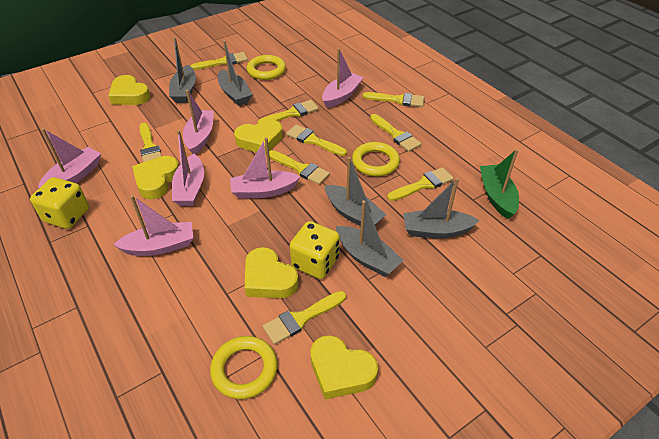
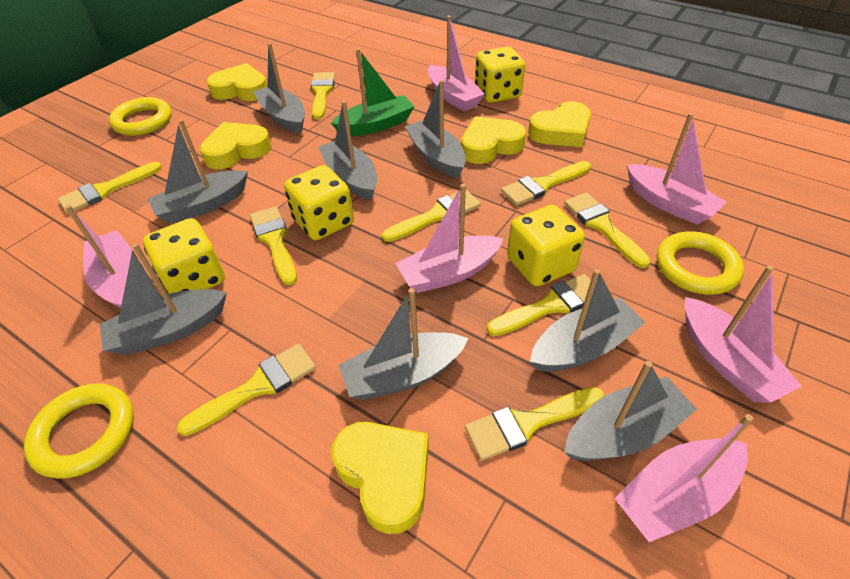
grey boat: 5 -> 8
yellow dice: 2 -> 4

